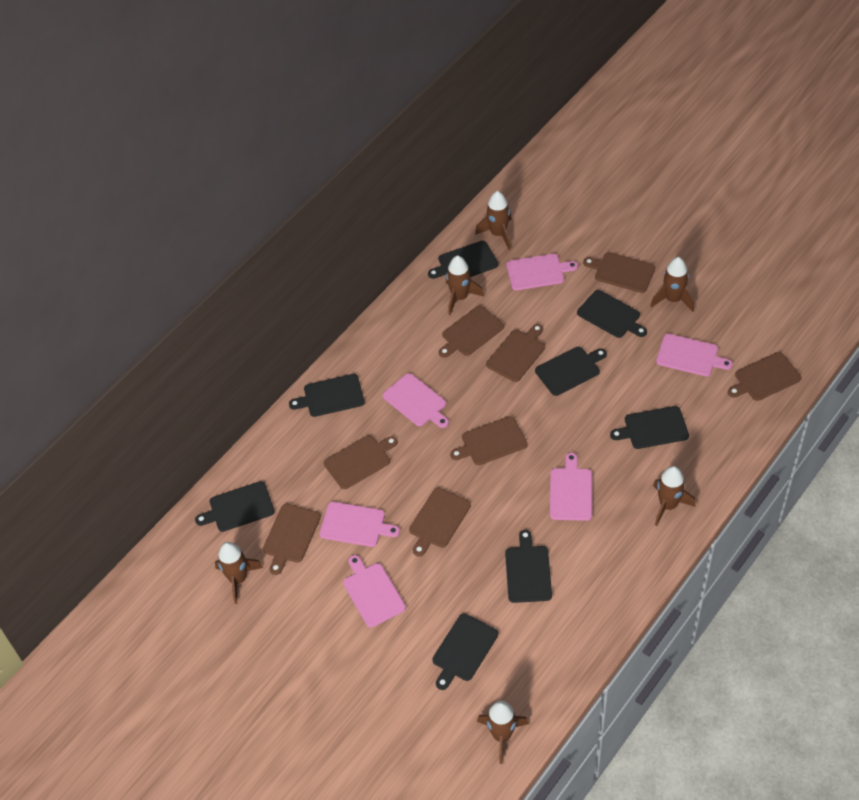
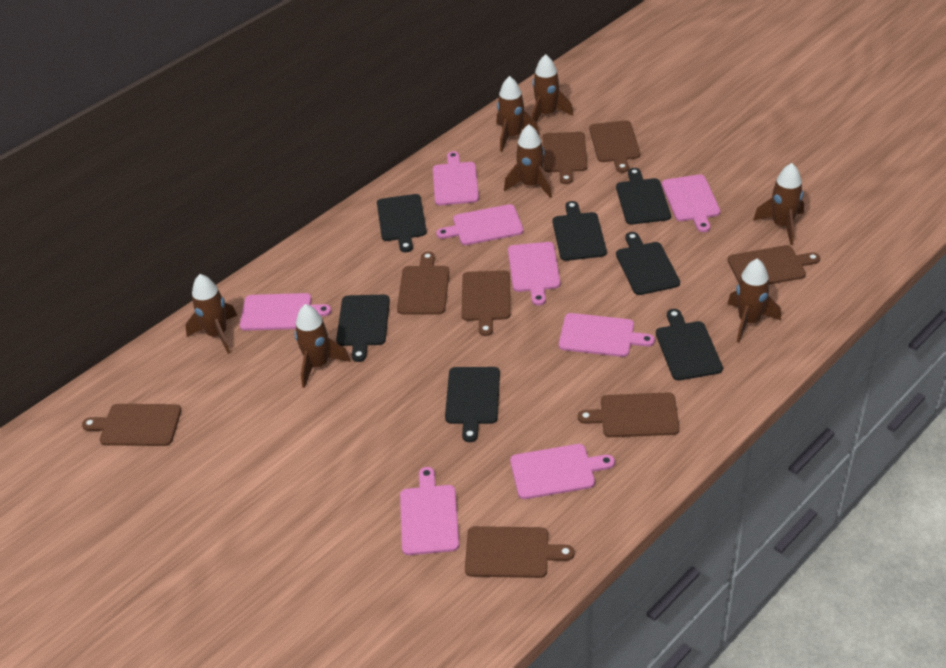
black cutting board: 8 -> 7
brown rocket: 6 -> 7
pink cutting board: 6 -> 8

